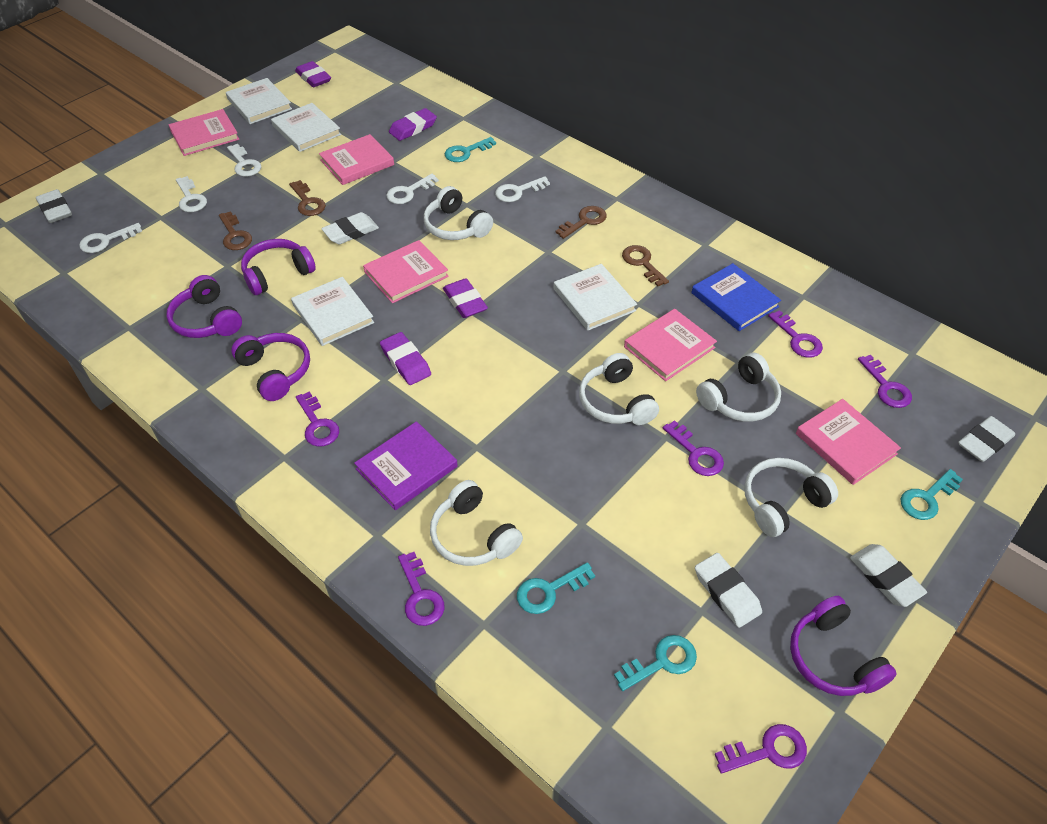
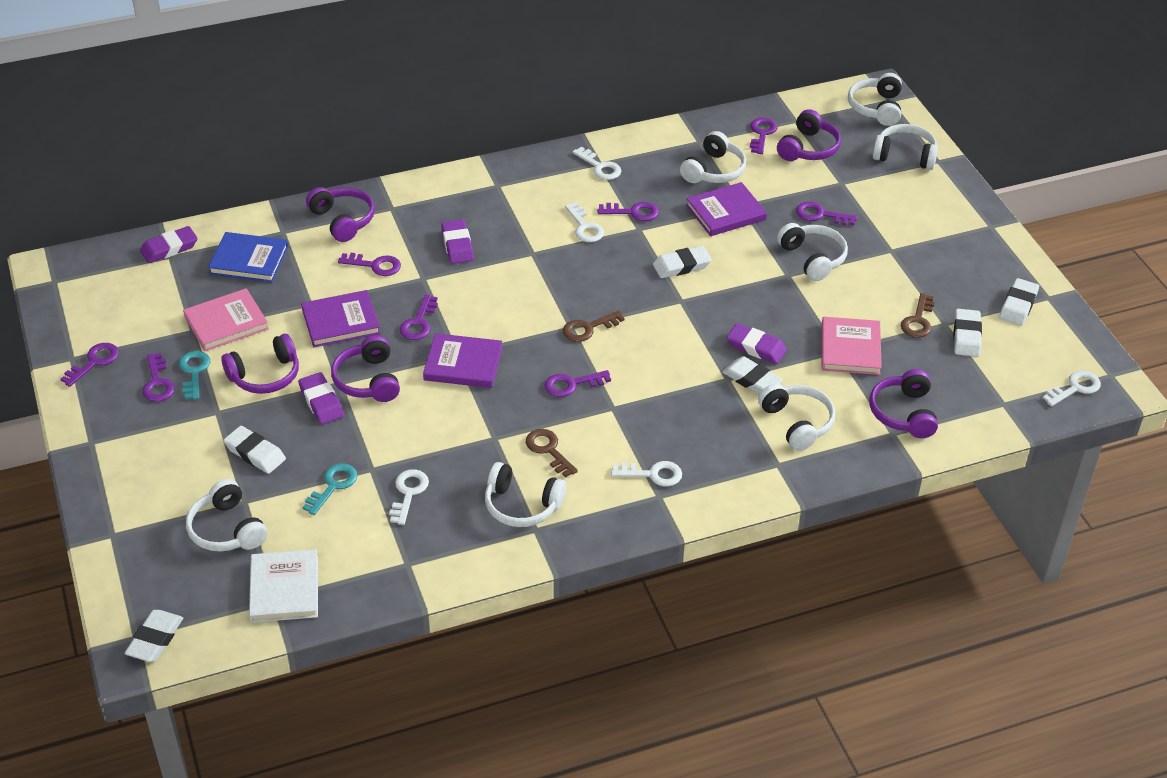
brown key: 4 -> 3
pink book: 5 -> 2
purple book: 1 -> 3
purple headphones: 4 -> 5
purple key: 6 -> 8
turquoise key: 4 -> 2
white book: 4 -> 1
white eraser: 5 -> 6
white headphones: 5 -> 7

